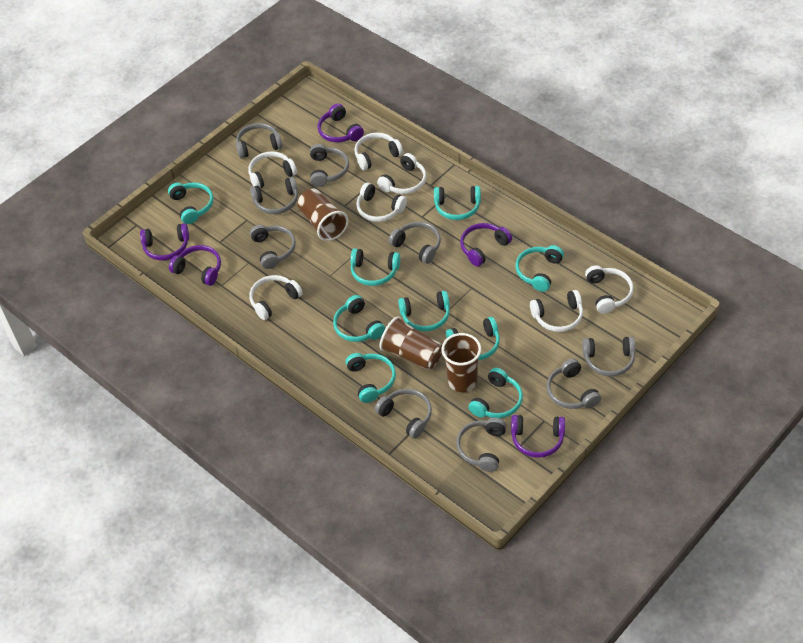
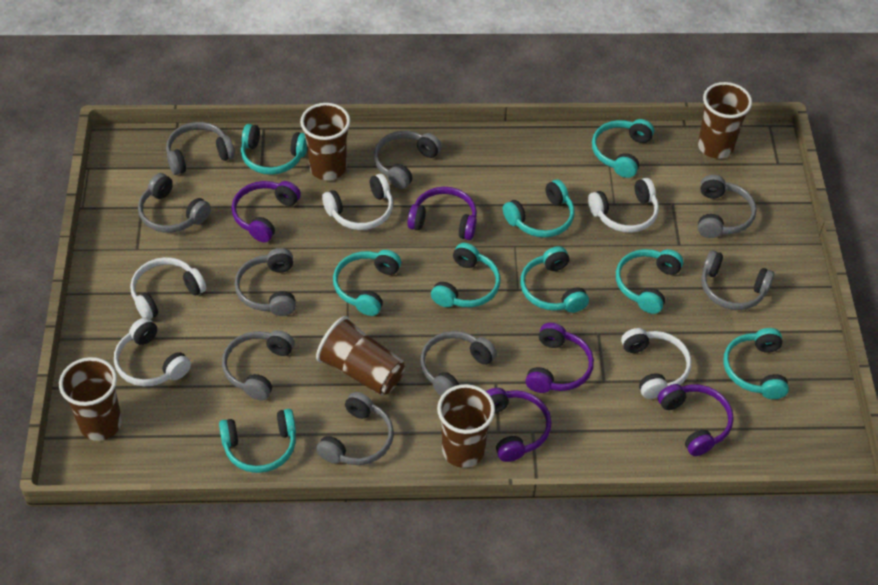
brown cup: 3 -> 5
white headphones: 7 -> 5

